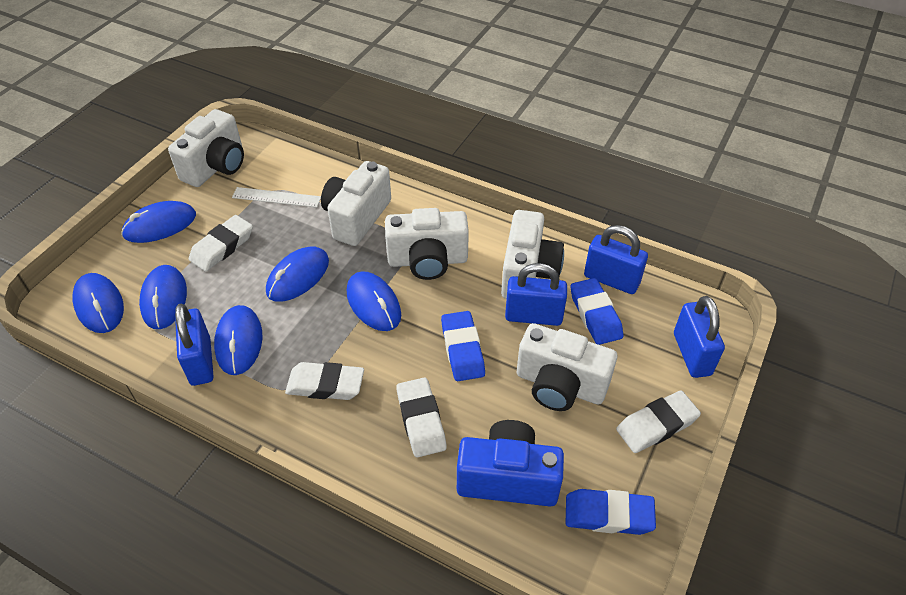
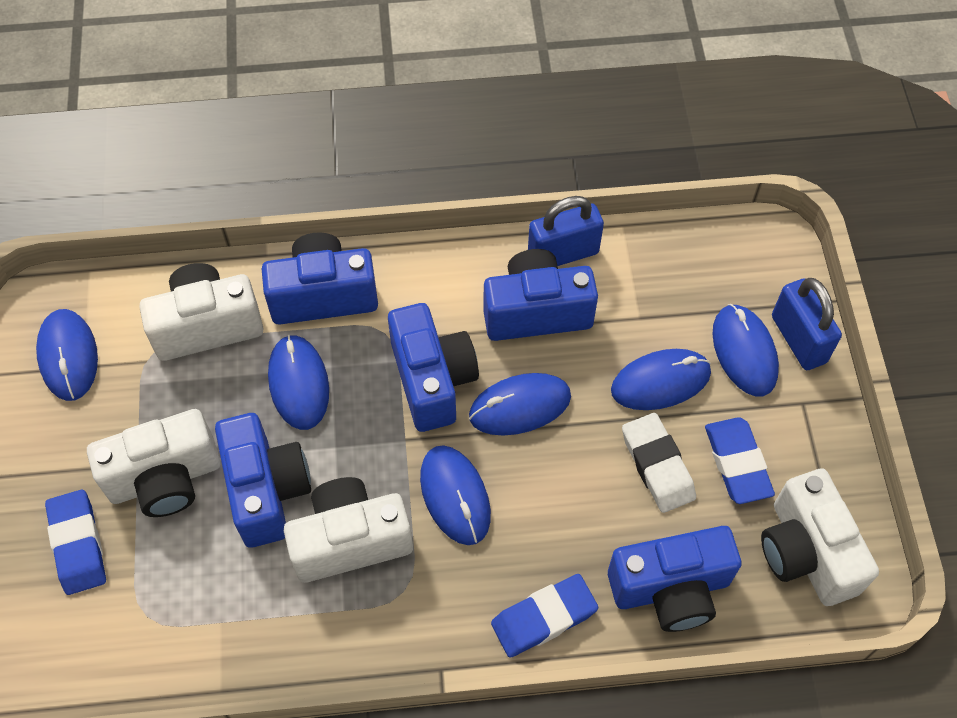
blue camera: 1 -> 5
blue padlock: 4 -> 2
white camera: 5 -> 4
white eraser: 4 -> 1
white ruler: 1 -> 0

